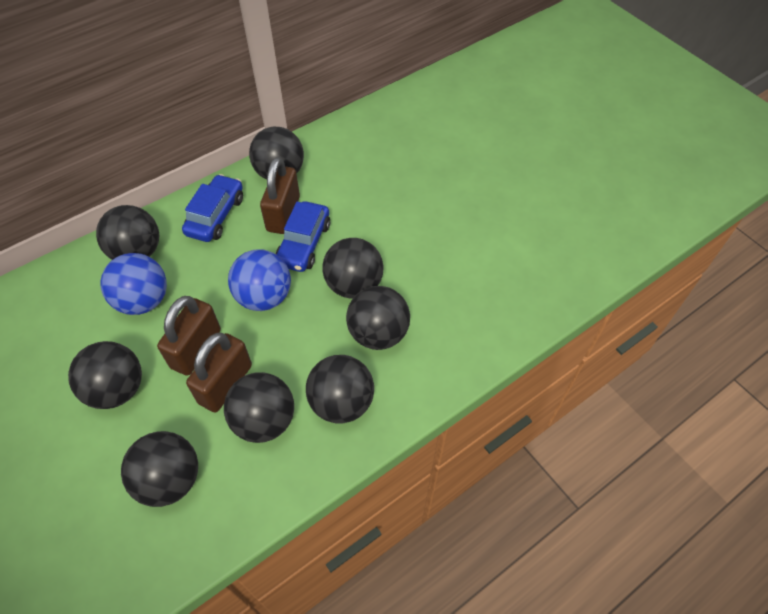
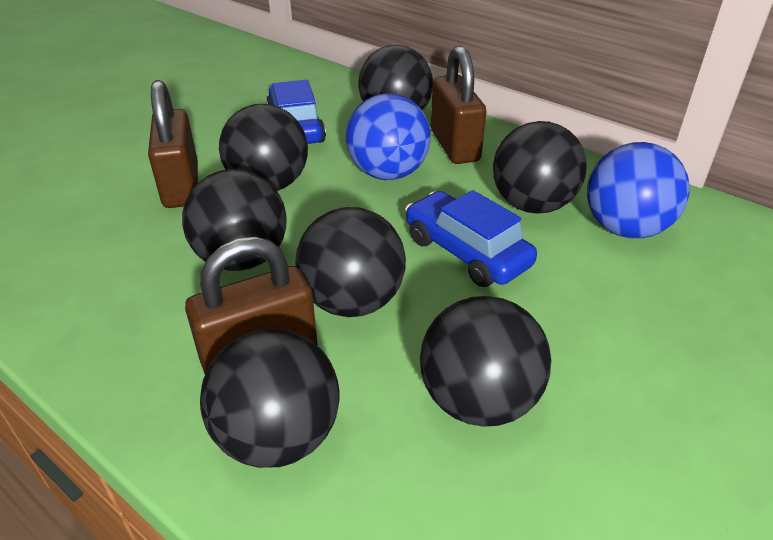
black ball: 8 -> 7

